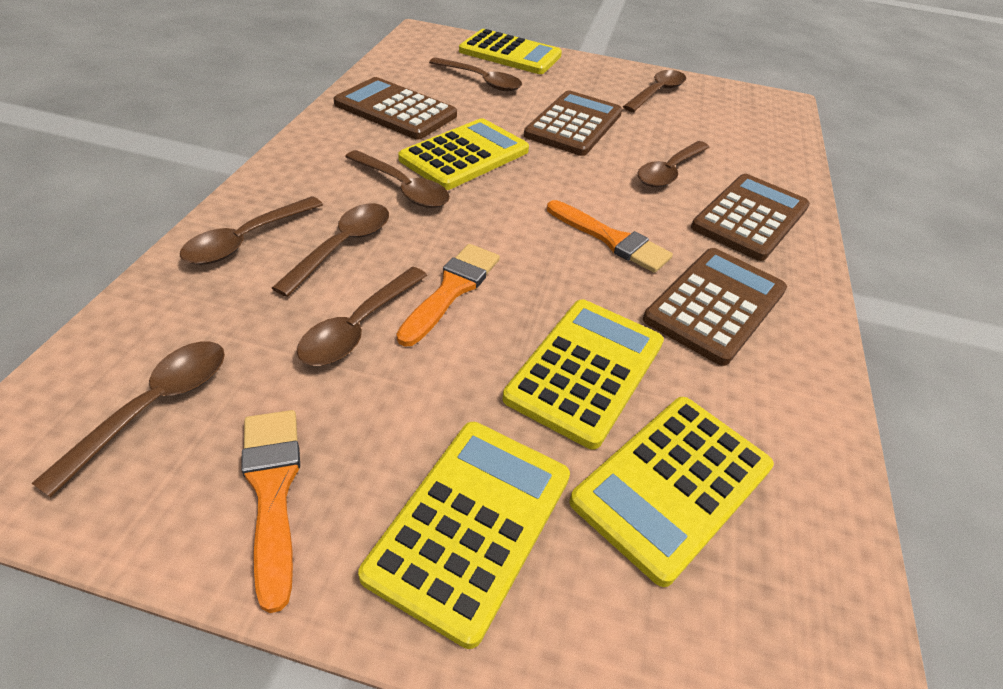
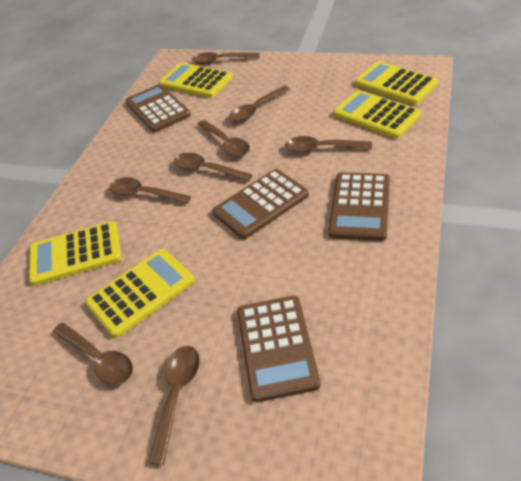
orange brush: 3 -> 0

